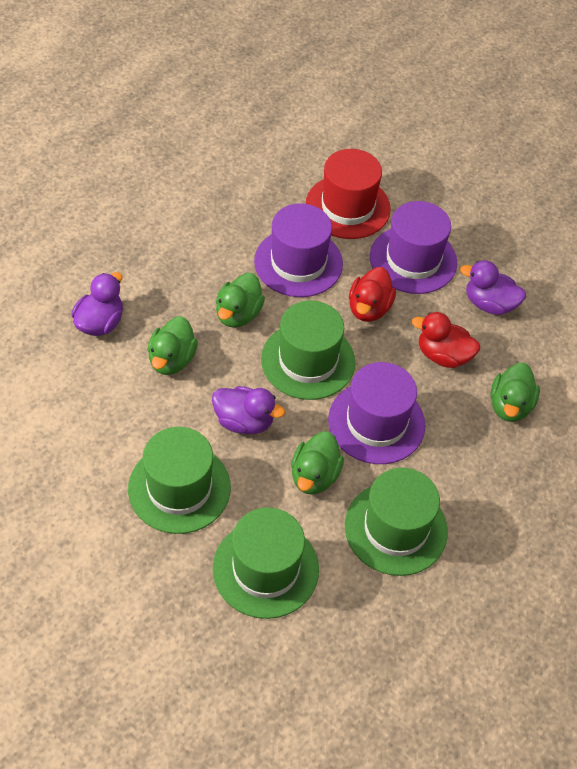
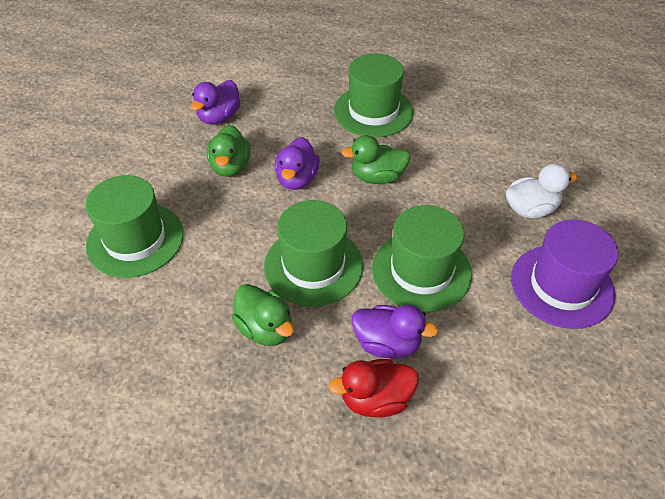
green duck: 4 -> 3
purple hat: 3 -> 1
red duck: 2 -> 1
red hat: 1 -> 0
white duck: 0 -> 1

